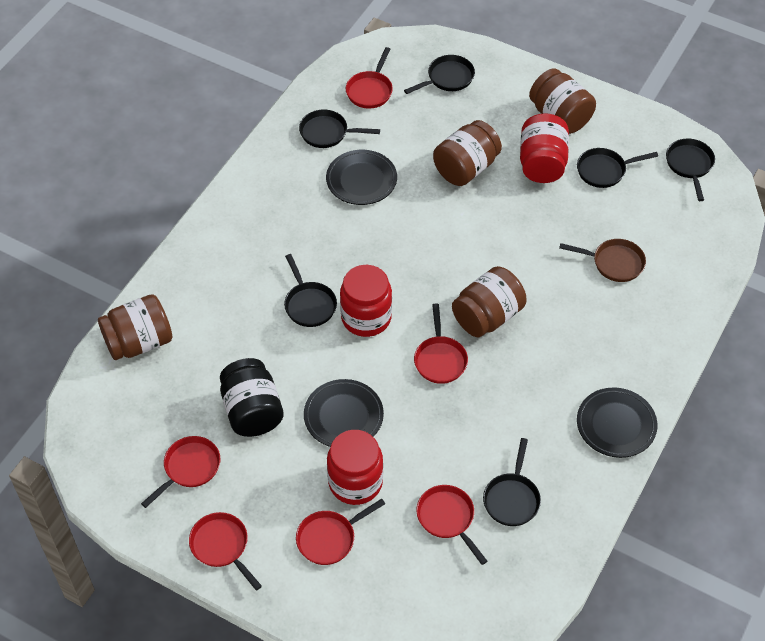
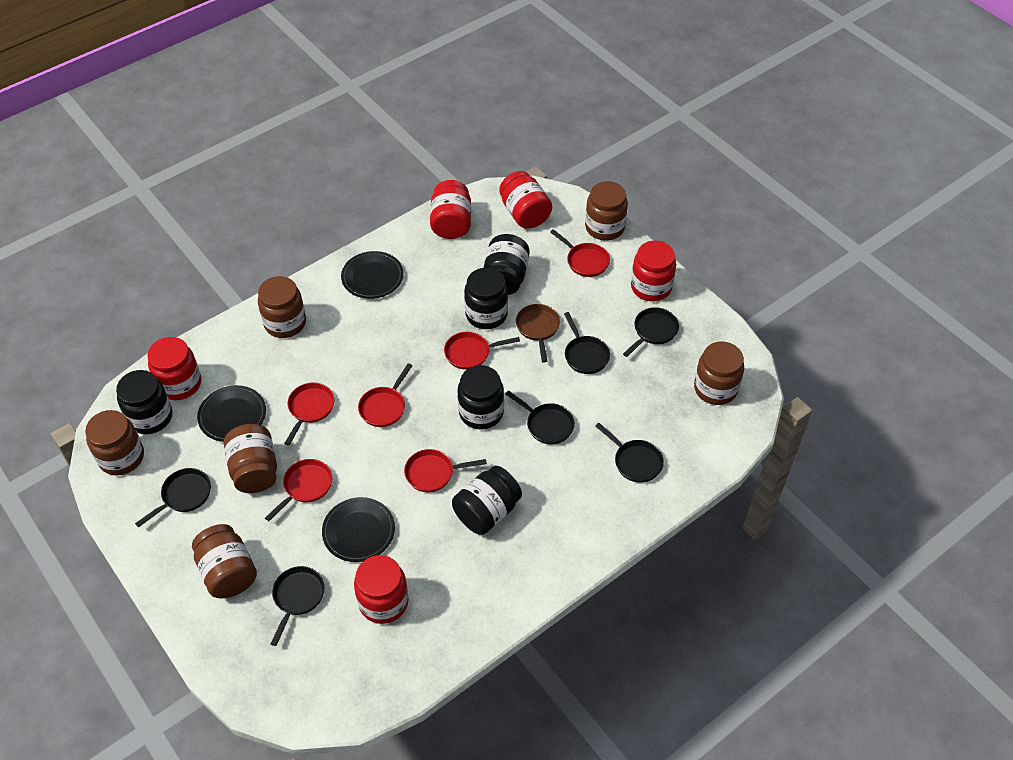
black jar: 1 -> 5
brown jar: 4 -> 6
red jar: 3 -> 5

